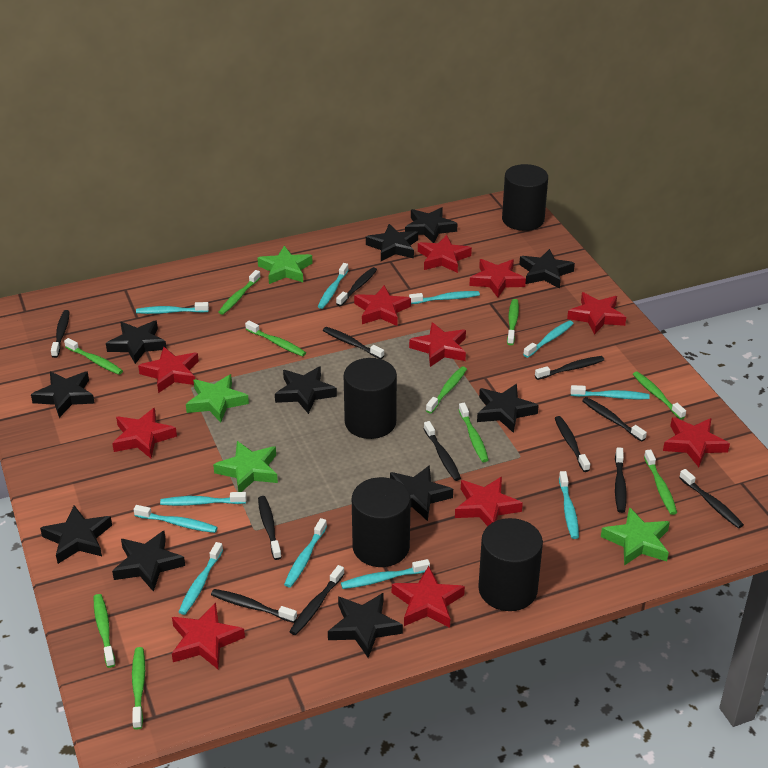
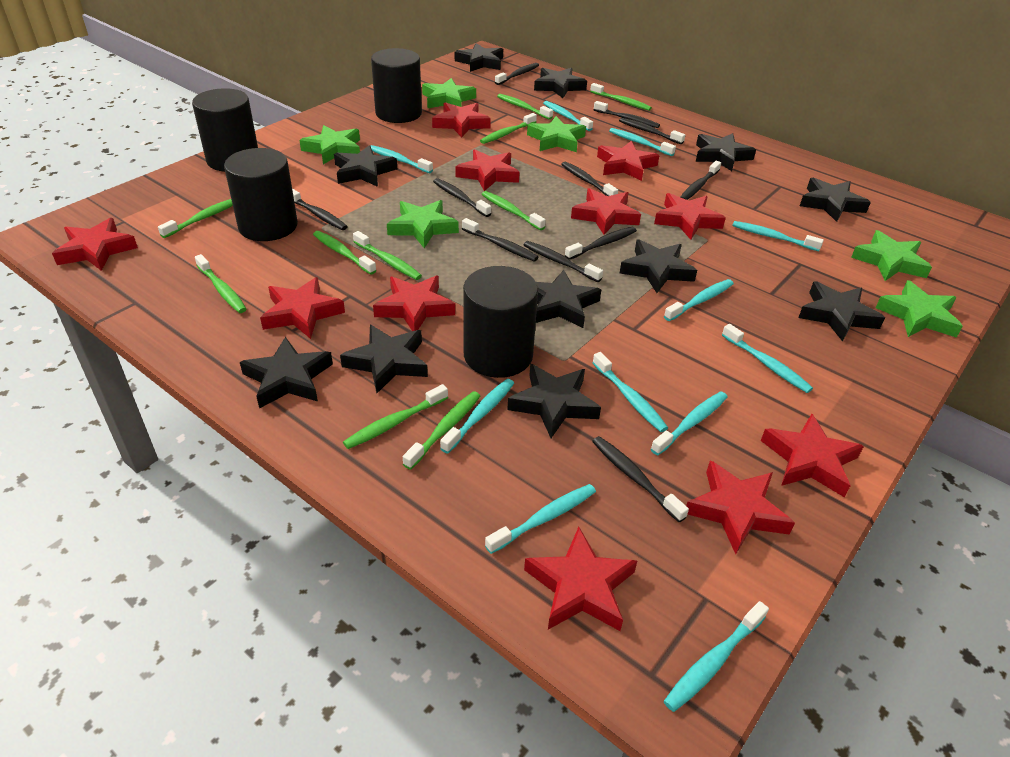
black toothbrush: 12 -> 11
green star: 4 -> 6

